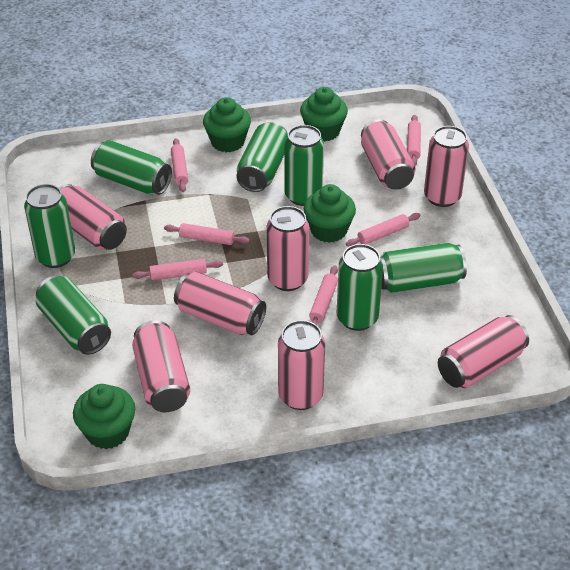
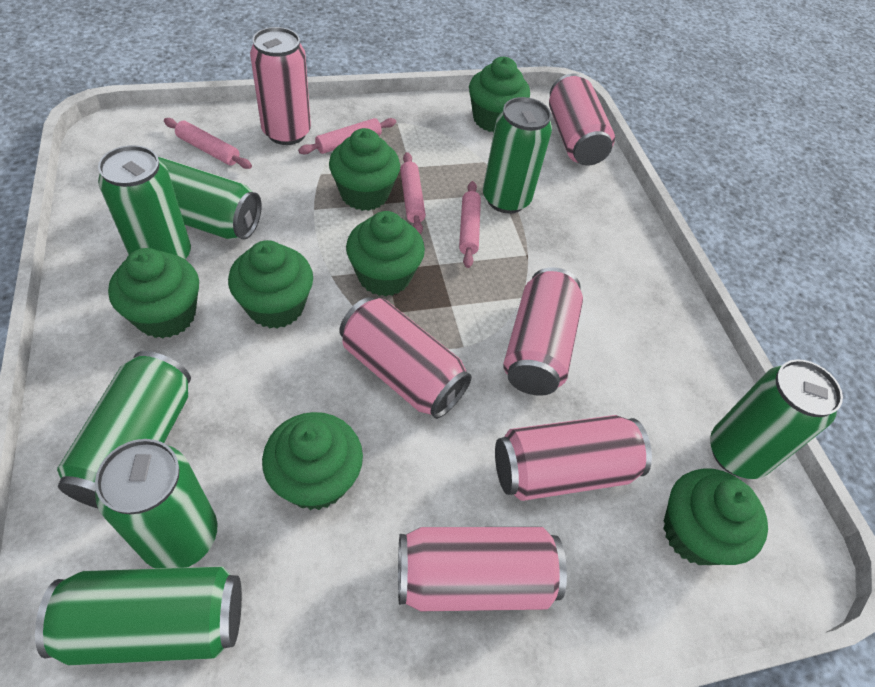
green cupcake: 4 -> 7
pink can: 8 -> 6
pink rolling pin: 6 -> 4

